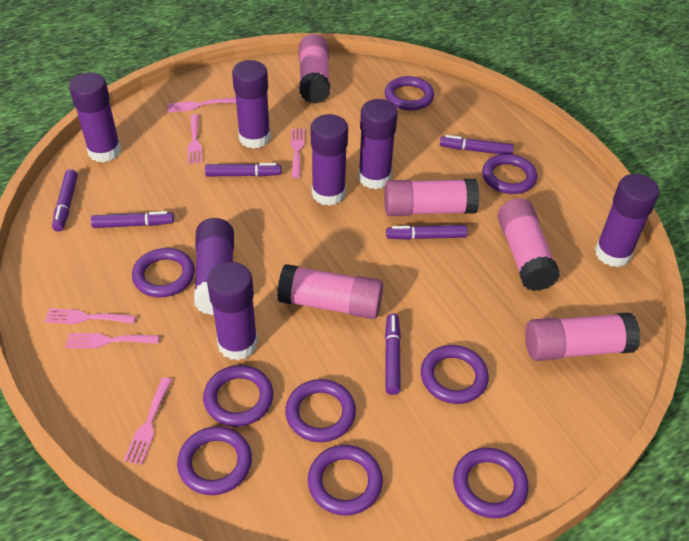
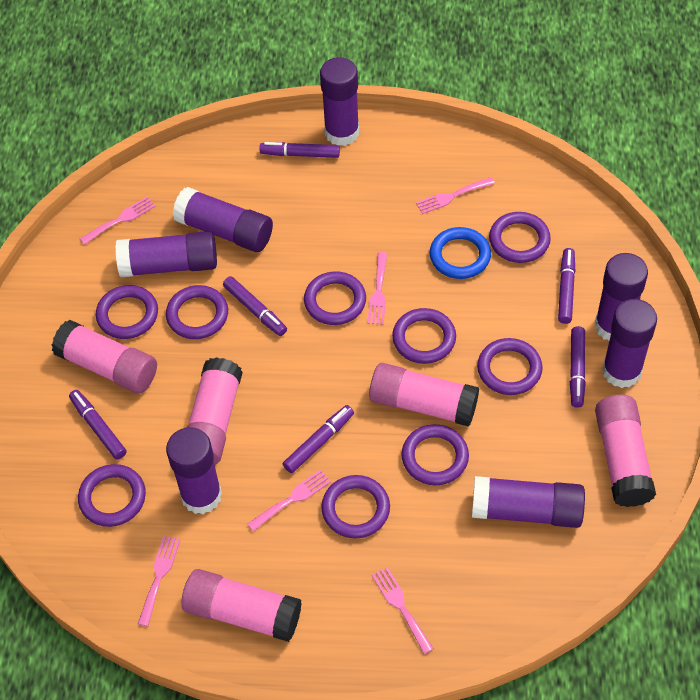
blue ring: 0 -> 1

